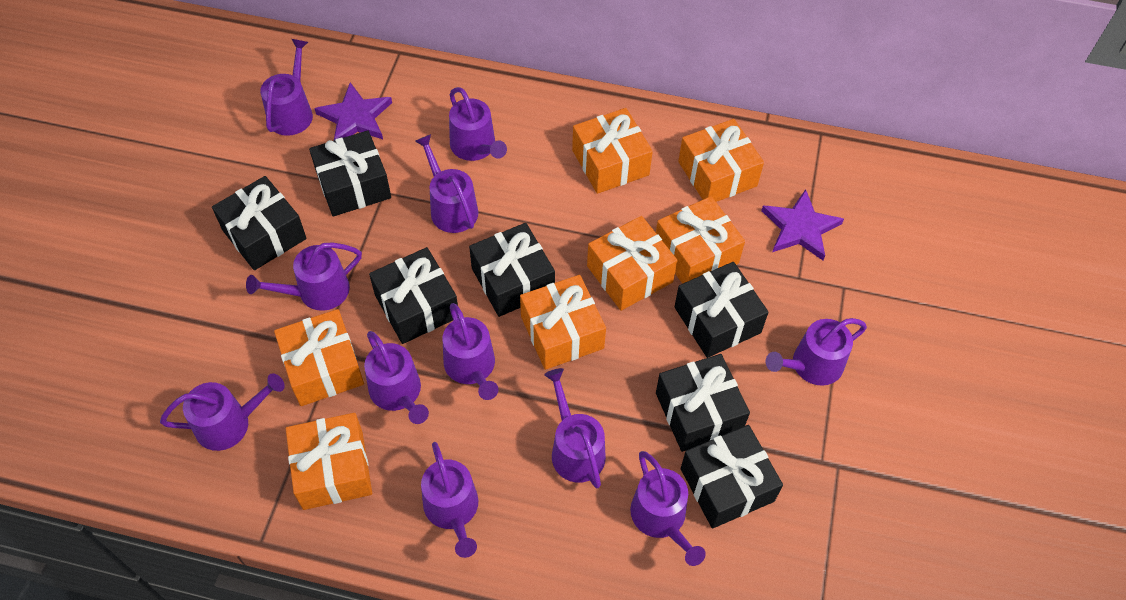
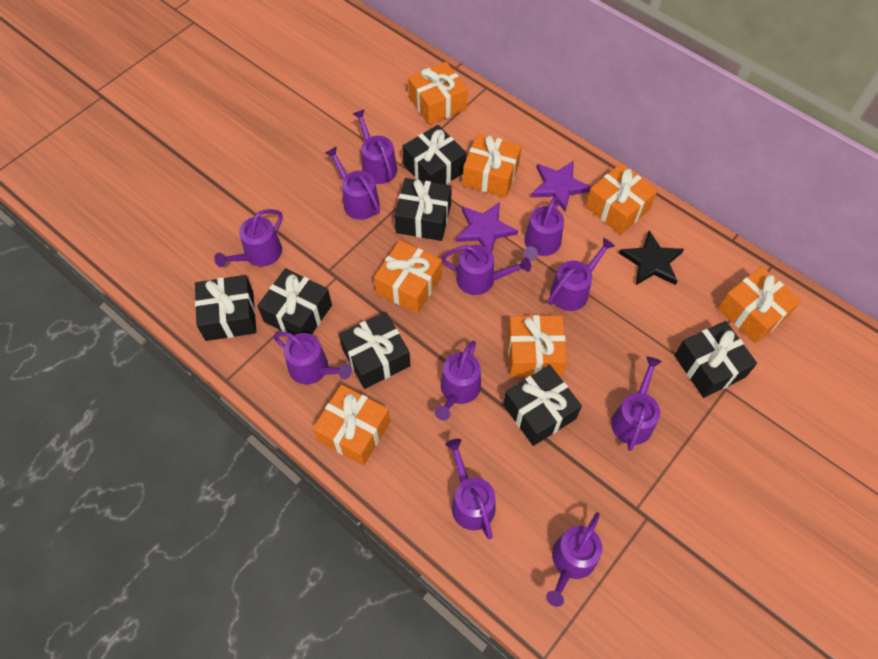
black star: 0 -> 1

